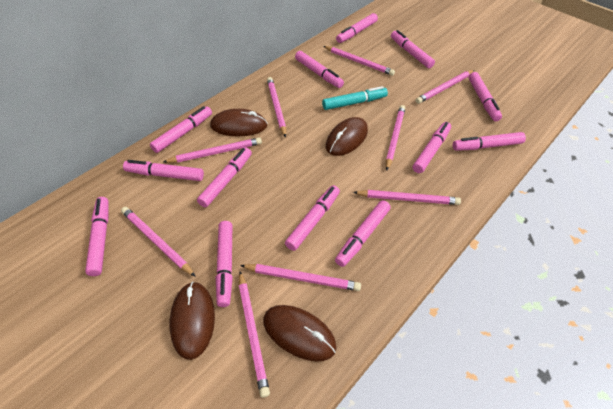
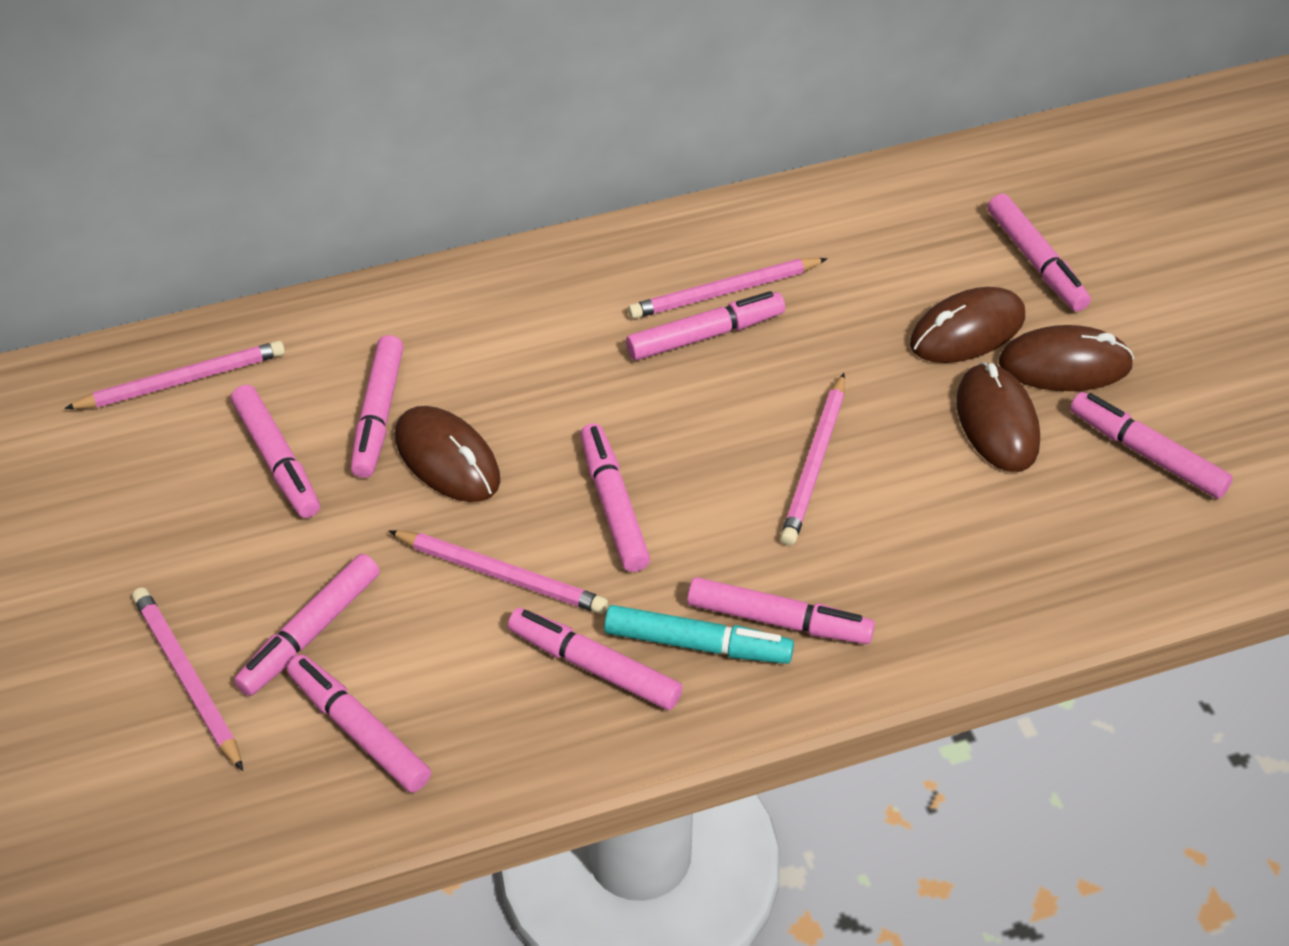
pink marker: 13 -> 10
pink pencil: 9 -> 5

